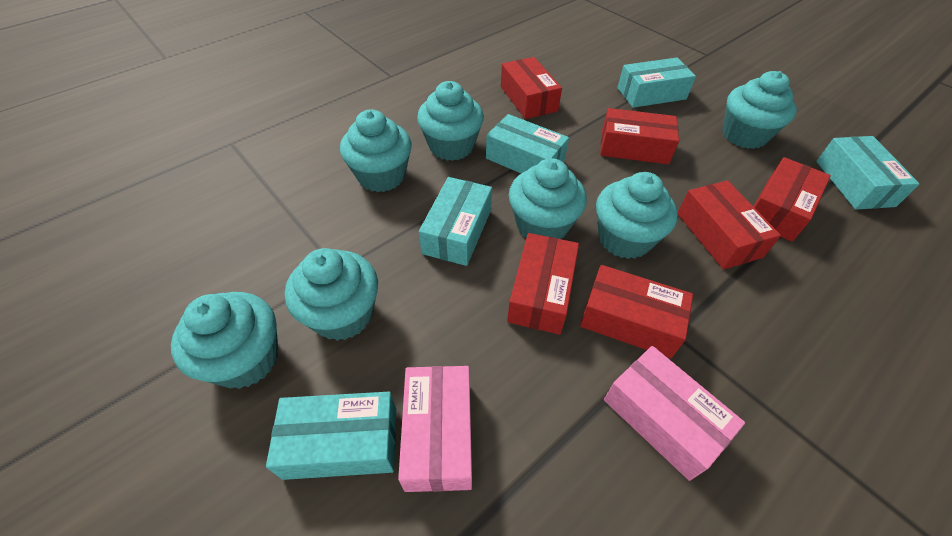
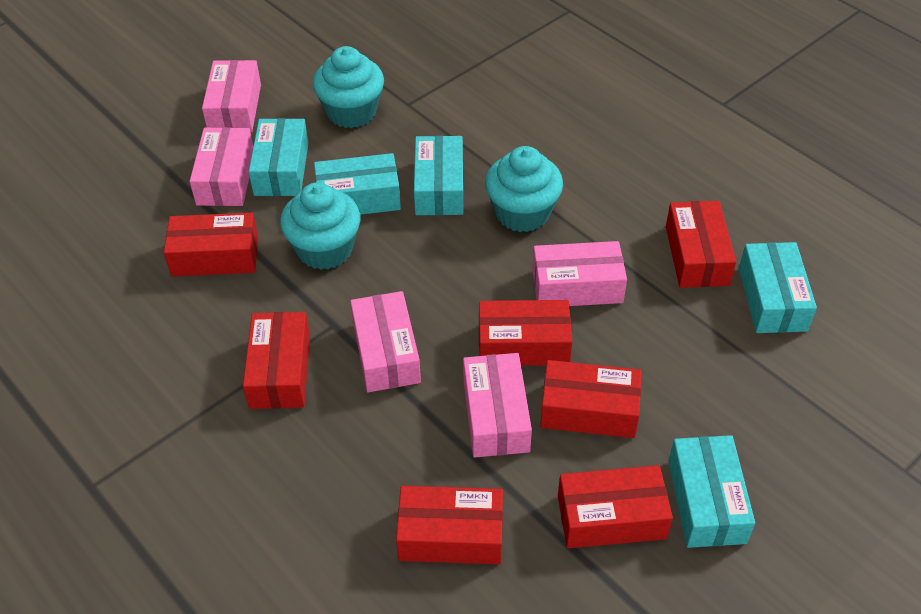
pink box: 2 -> 5
red box: 6 -> 7
turquoise cupcake: 7 -> 3

